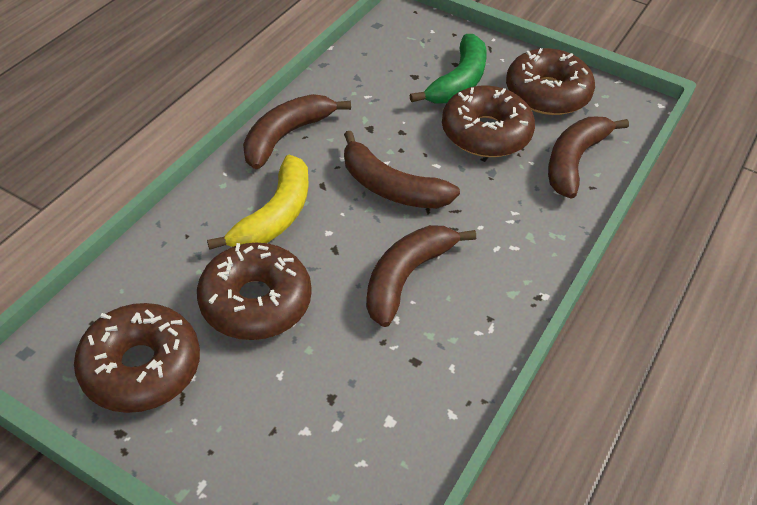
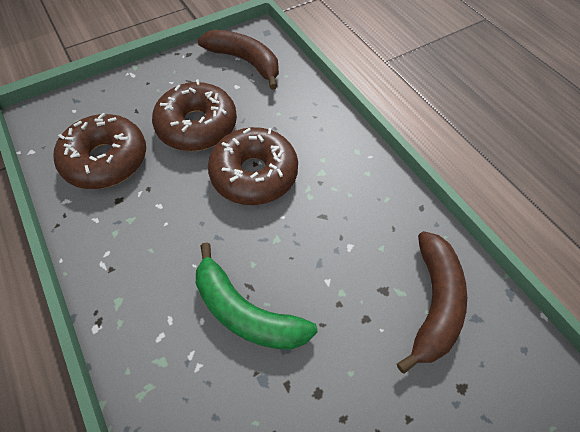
brown banana: 4 -> 2
brown donut: 4 -> 3
yellow banana: 1 -> 0

